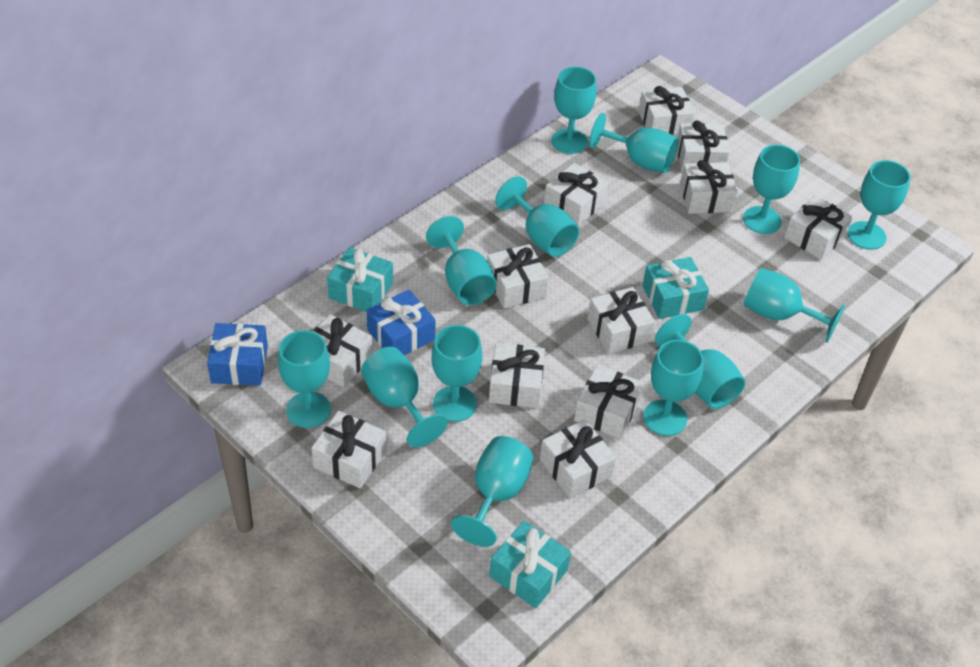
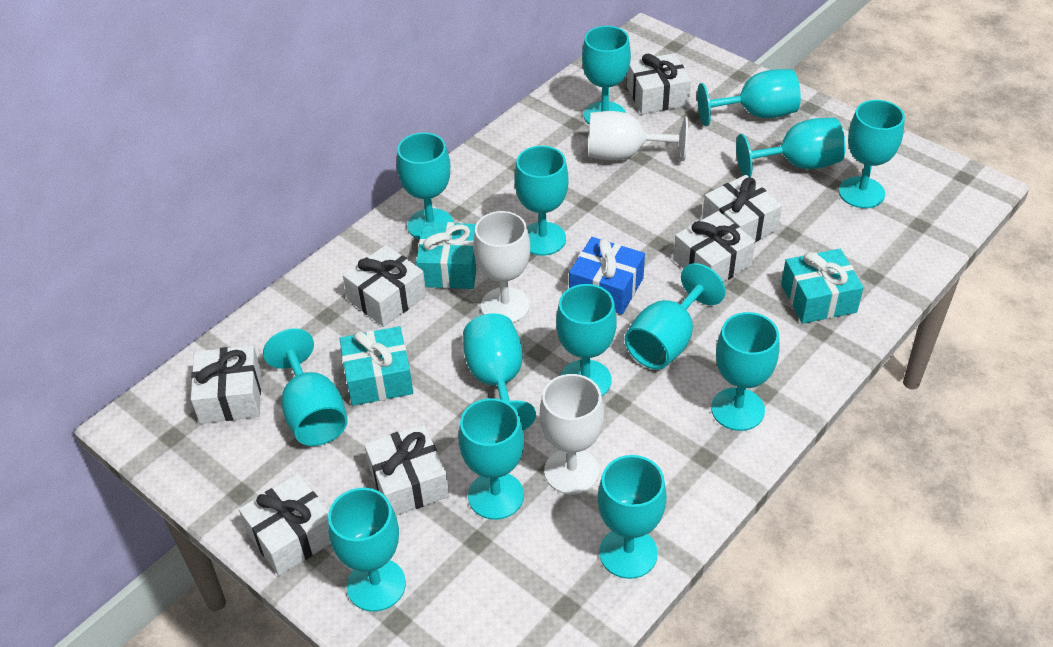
blue gift: 2 -> 1
turquoise goblet: 13 -> 14
white gift: 12 -> 7
white goblet: 0 -> 3

